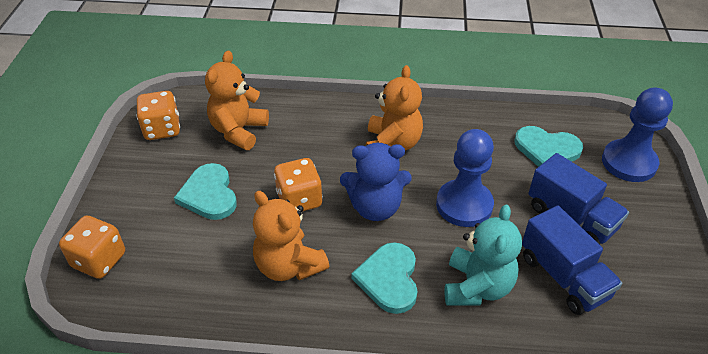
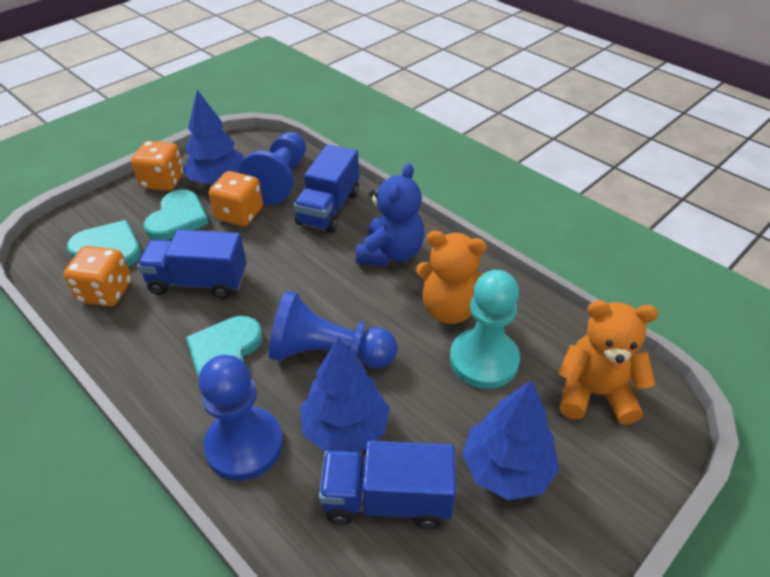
blue pawn: 2 -> 3
blue tree: 0 -> 3
blue truck: 2 -> 3
orange teddy bear: 3 -> 2
turquoise pawn: 0 -> 1
turquoise teddy bear: 1 -> 0

